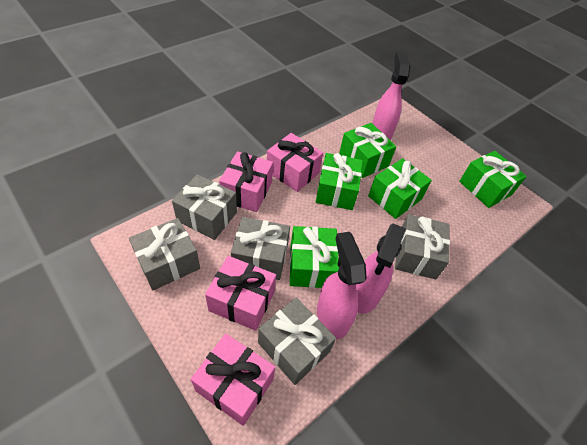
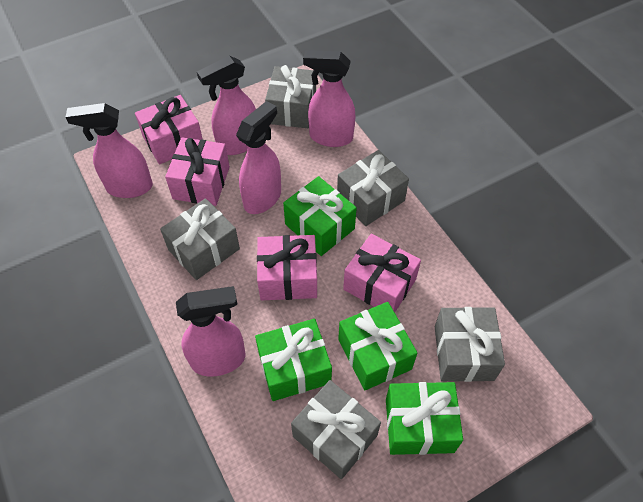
green gift: 5 -> 4
pink spray bottle: 3 -> 5

